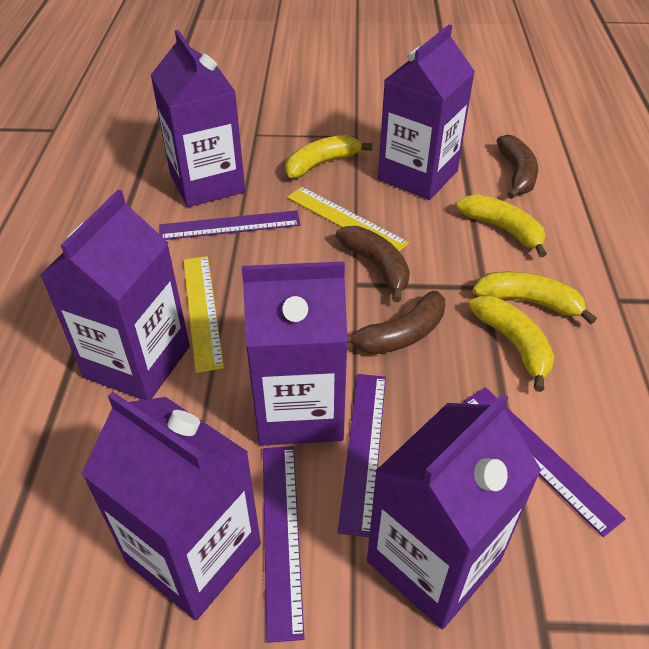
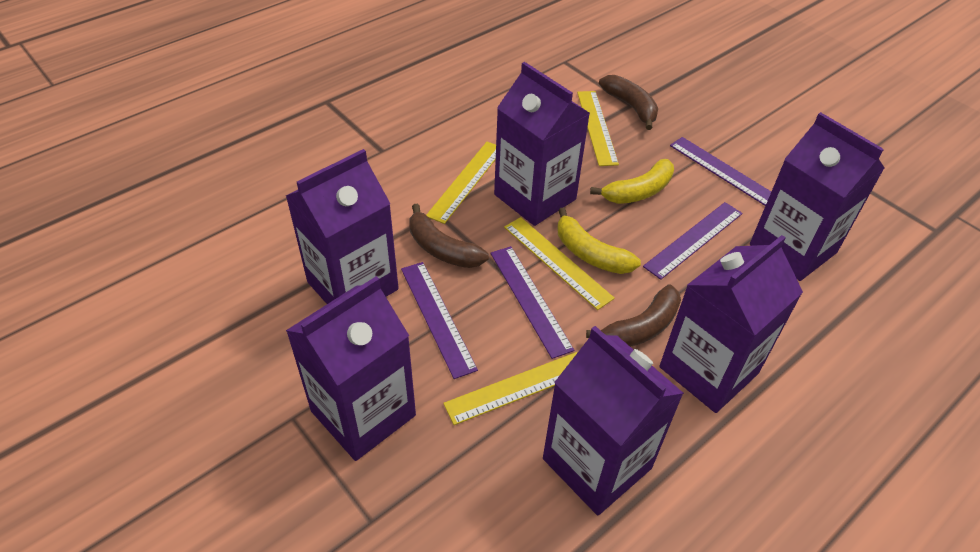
yellow banana: 4 -> 2
yellow ruler: 2 -> 4

